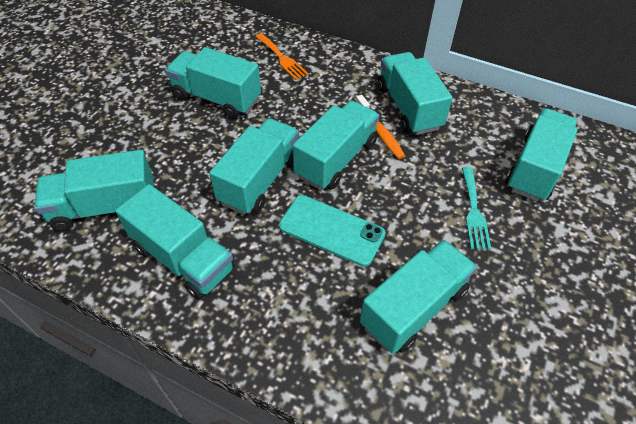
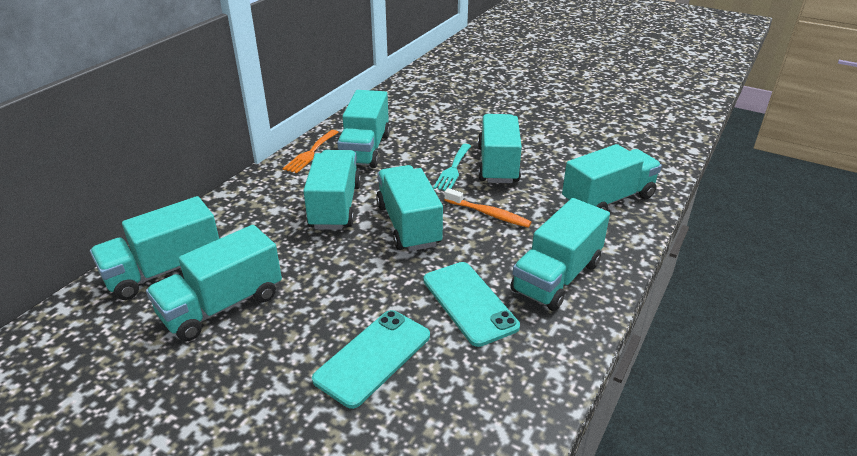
turquoise phone: 1 -> 2

